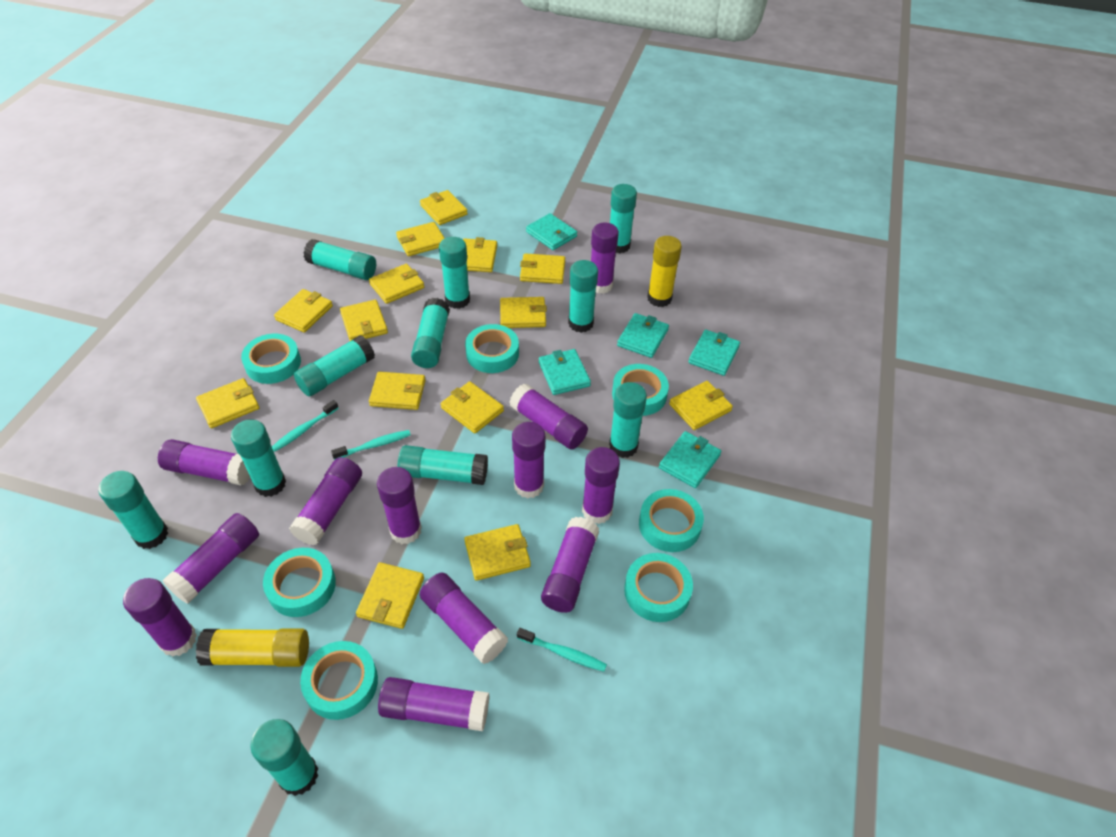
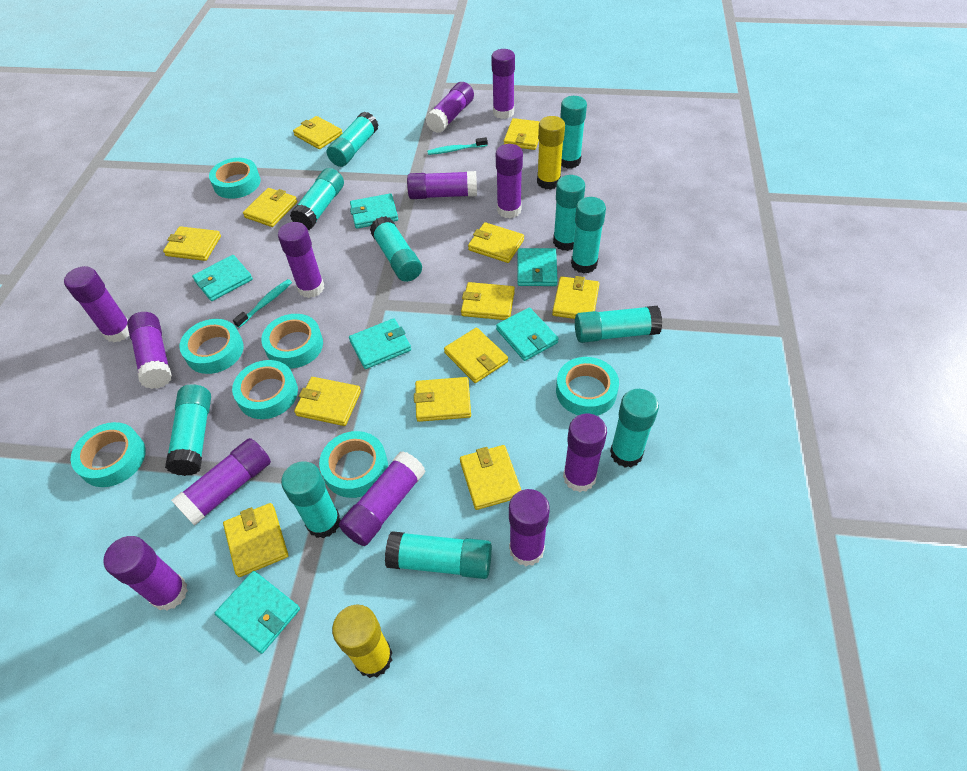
turquoise toothbrush: 3 -> 2
turquoise wallet: 5 -> 6
yellow wallet: 14 -> 12

